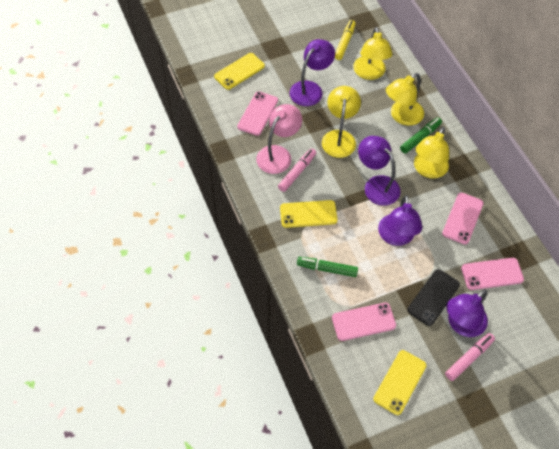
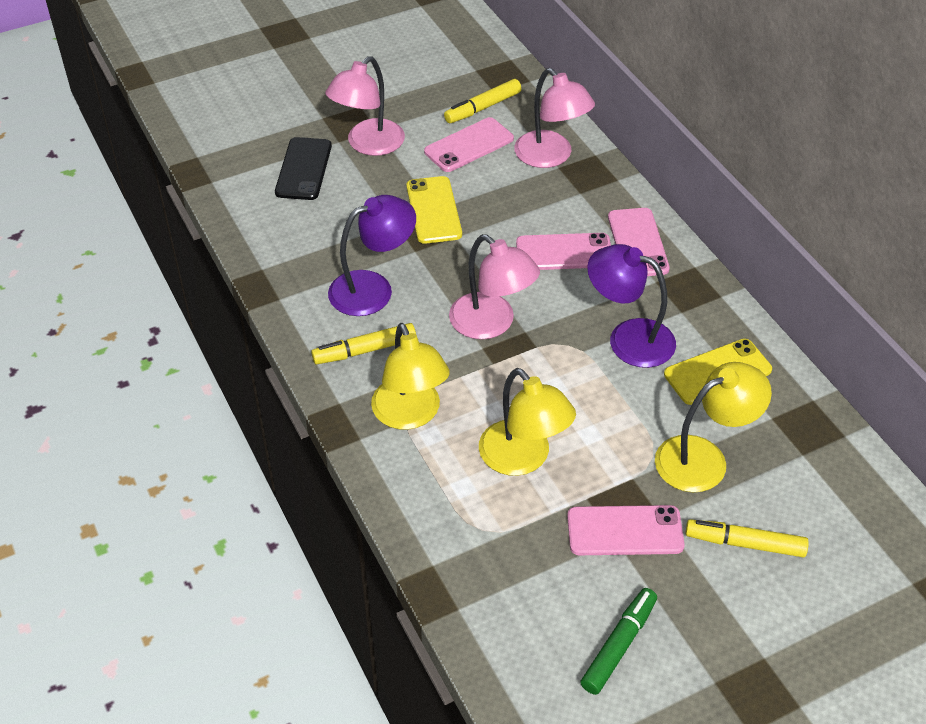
green marker: 2 -> 1
pink lamp: 1 -> 3
pink marker: 2 -> 0
purple lamp: 4 -> 2
yellow lamp: 4 -> 3
yellow marker: 1 -> 3
yellow phone: 3 -> 2

